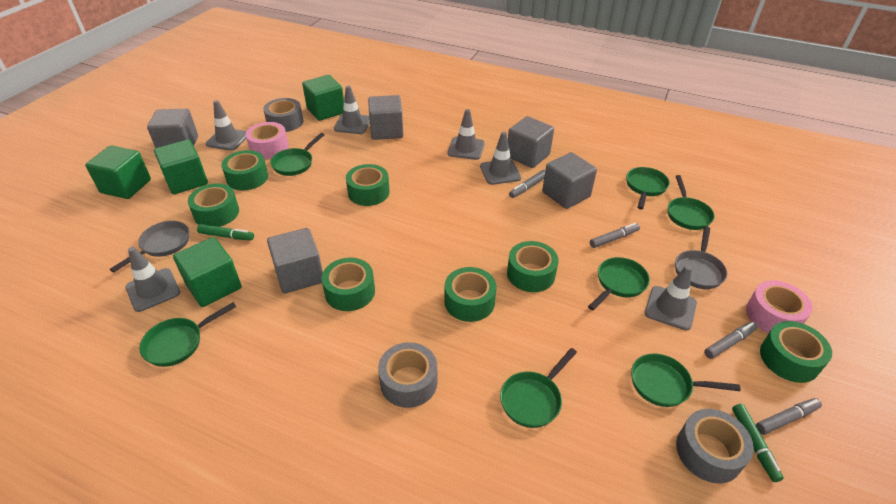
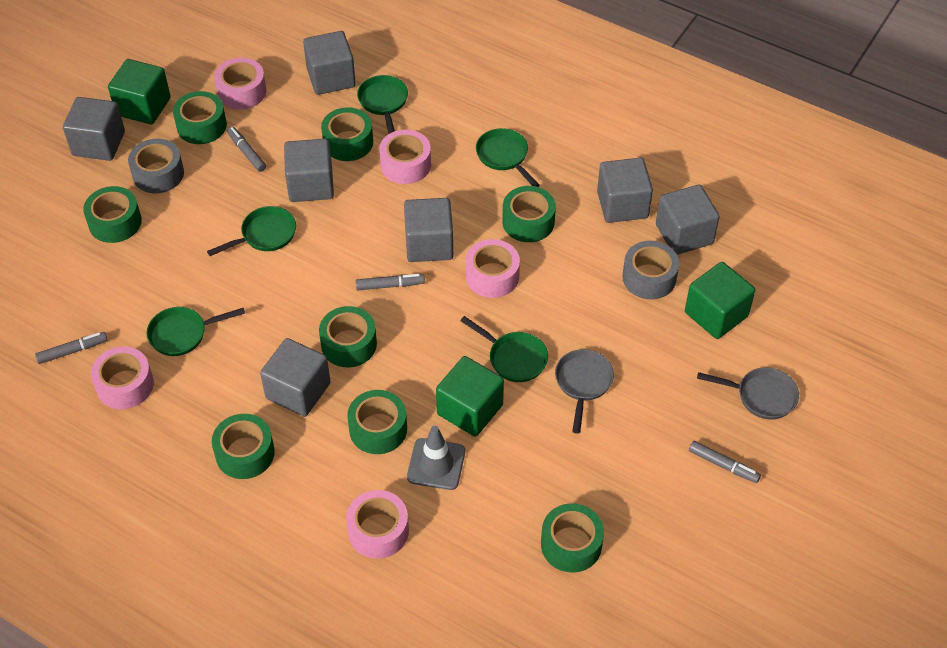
green cube: 4 -> 3
green marker: 2 -> 0
green pan: 7 -> 5
green tape: 7 -> 8
grey cube: 5 -> 7
grey tape: 3 -> 2
grey traffic cone: 6 -> 1
pink tape: 2 -> 5

